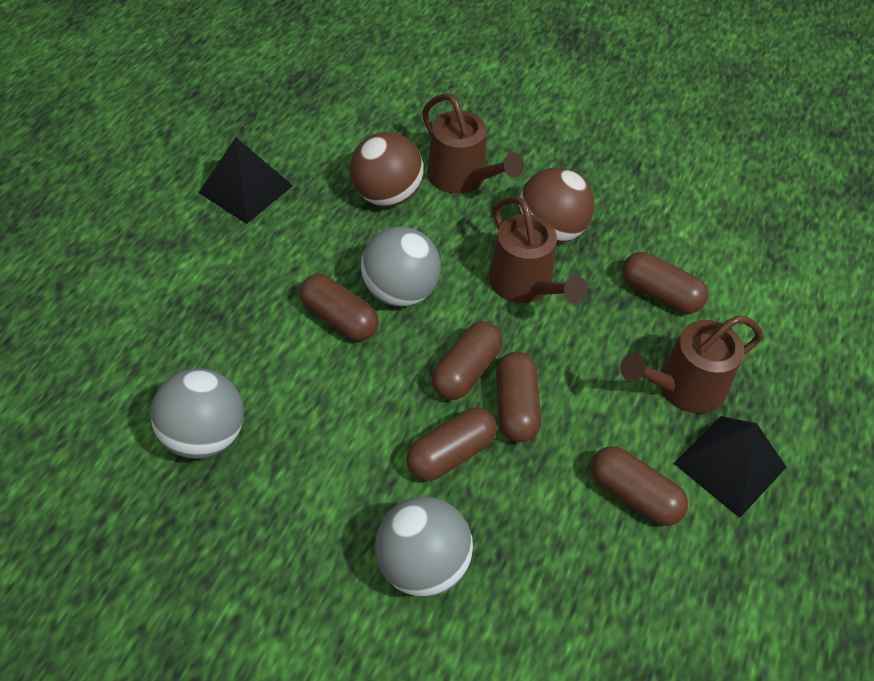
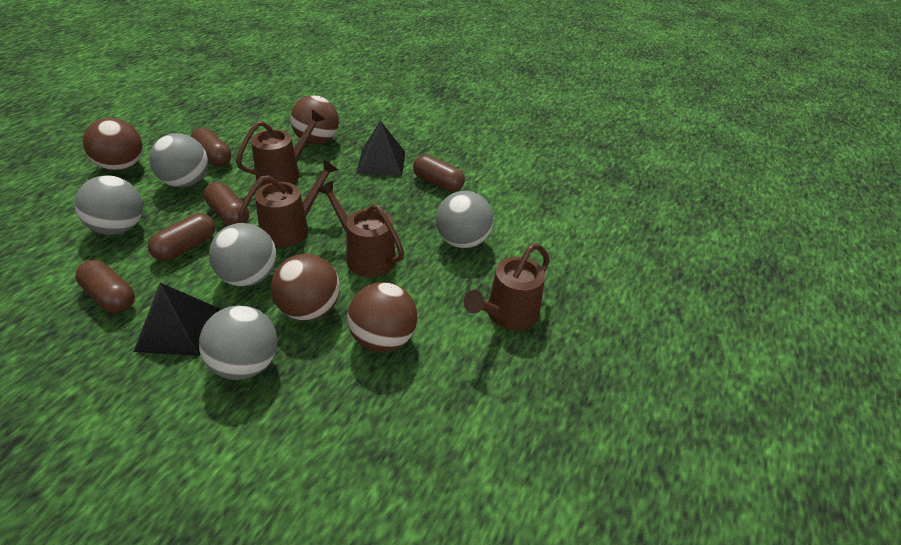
brown ball: 2 -> 4
brown capsule: 6 -> 5
brown watering can: 3 -> 4
grey ball: 3 -> 5

